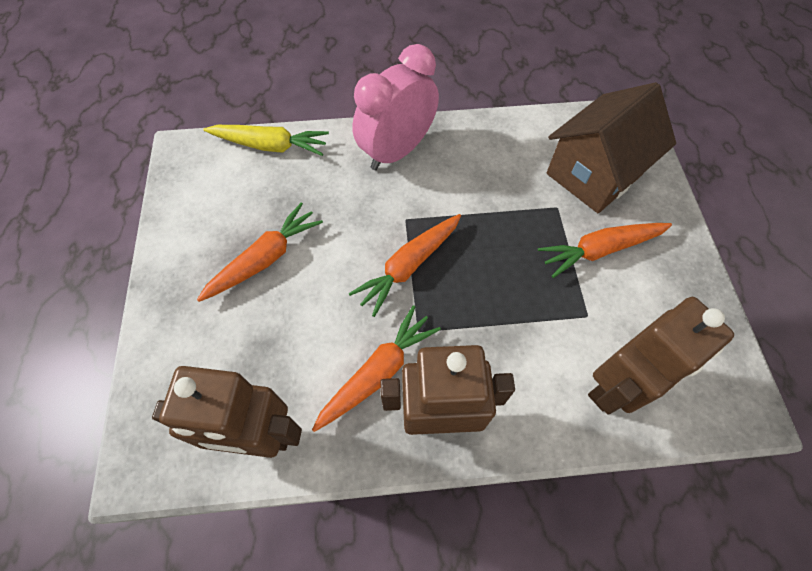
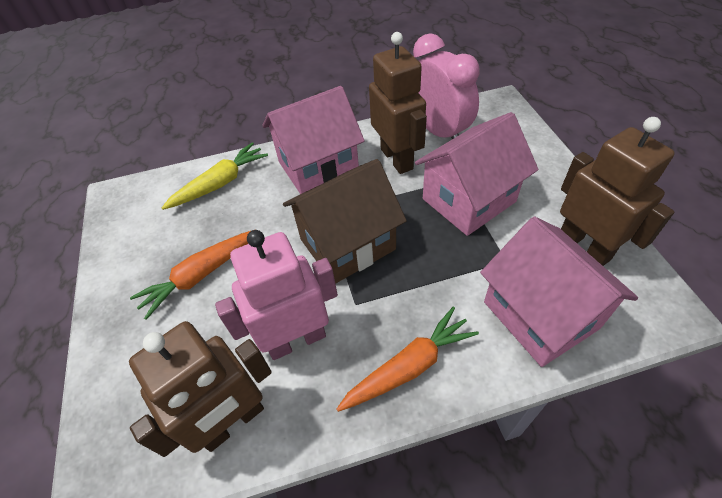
orange carrot: 4 -> 2
pink house: 0 -> 3
pink robot: 0 -> 1

